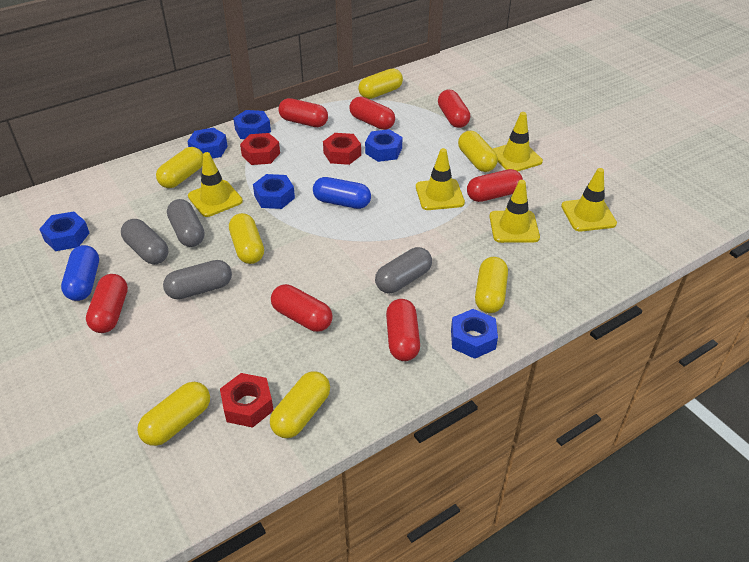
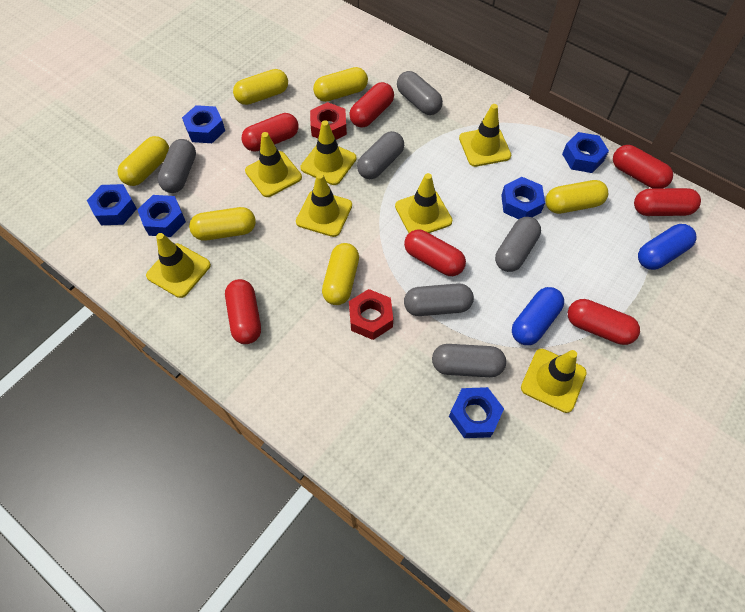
grey capsule: 4 -> 6
red nut: 3 -> 2
yellow capsule: 7 -> 6
yellow traffic cone: 5 -> 7

